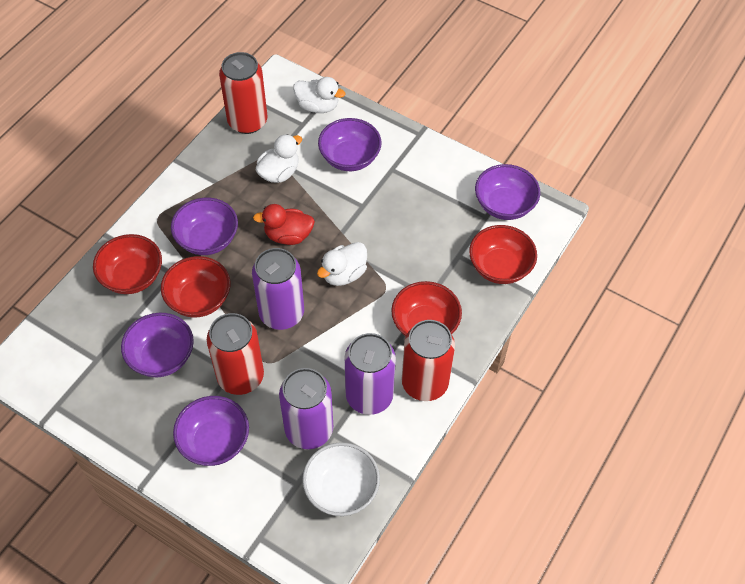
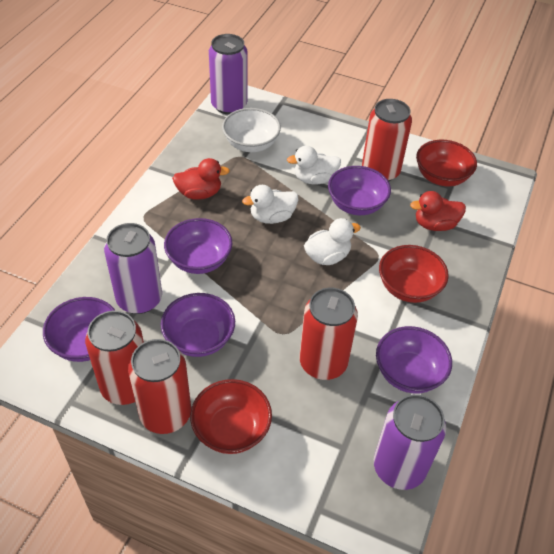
red bowl: 4 -> 3
red can: 3 -> 4
red duck: 1 -> 2

